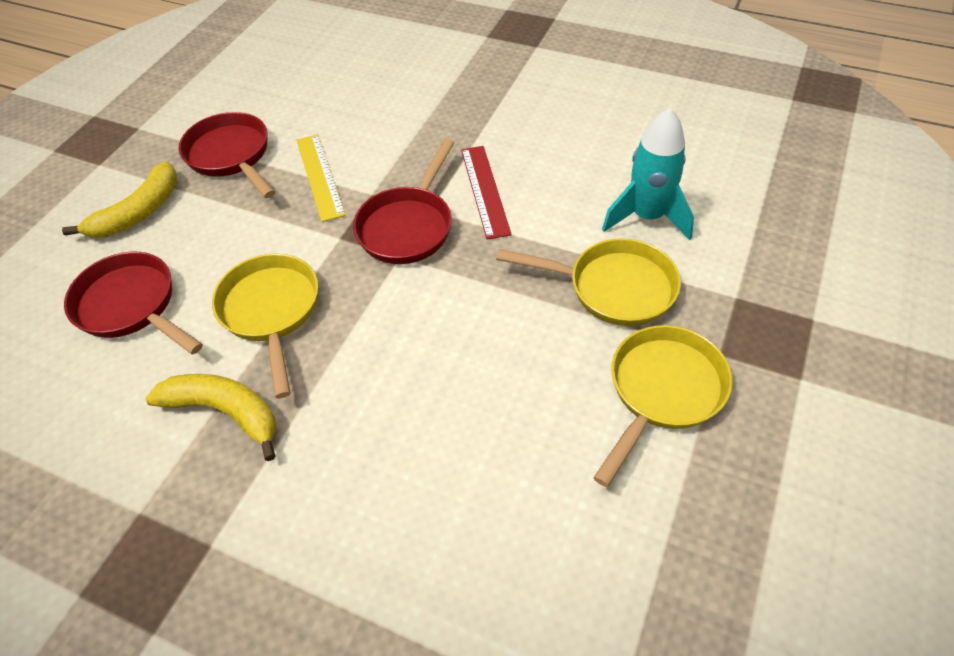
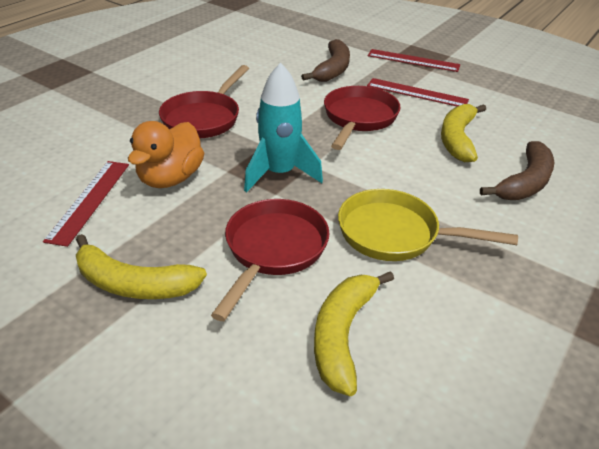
brown banana: 0 -> 2
orange duck: 0 -> 1
red ruler: 1 -> 3
yellow banana: 2 -> 3
yellow pan: 3 -> 1
yellow ruler: 1 -> 0

